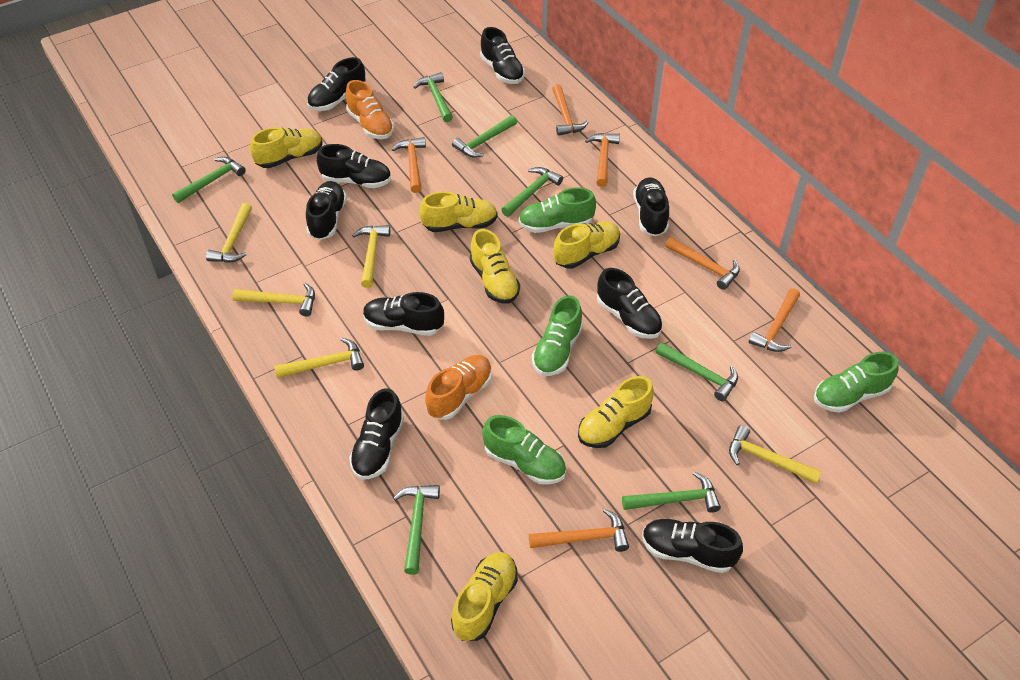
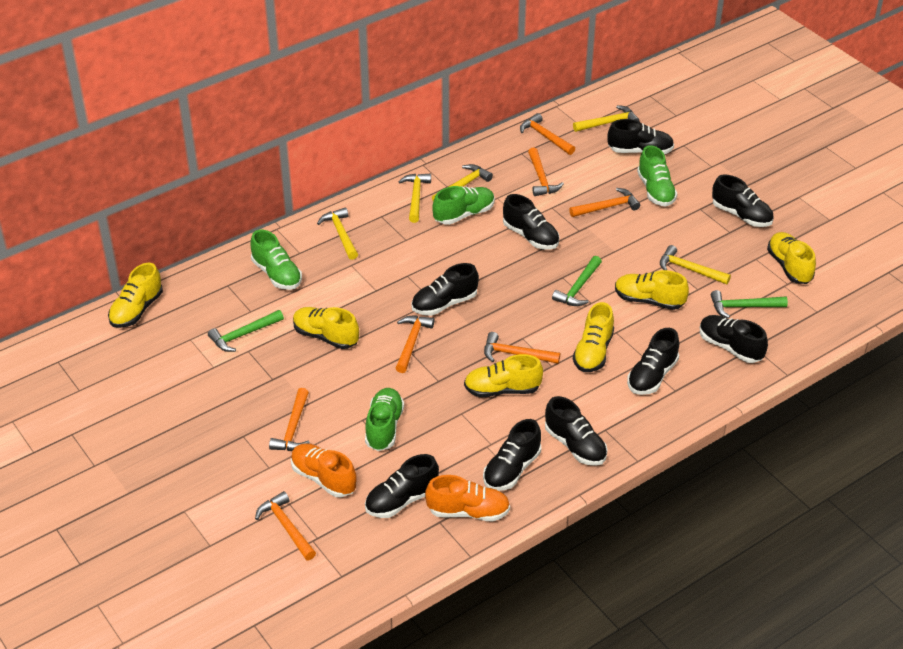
green hammer: 7 -> 3
orange hammer: 6 -> 7

